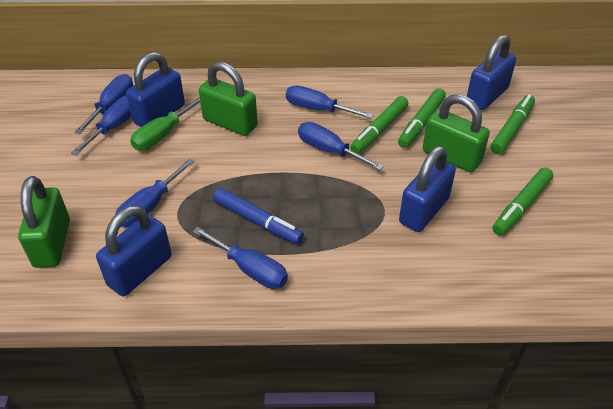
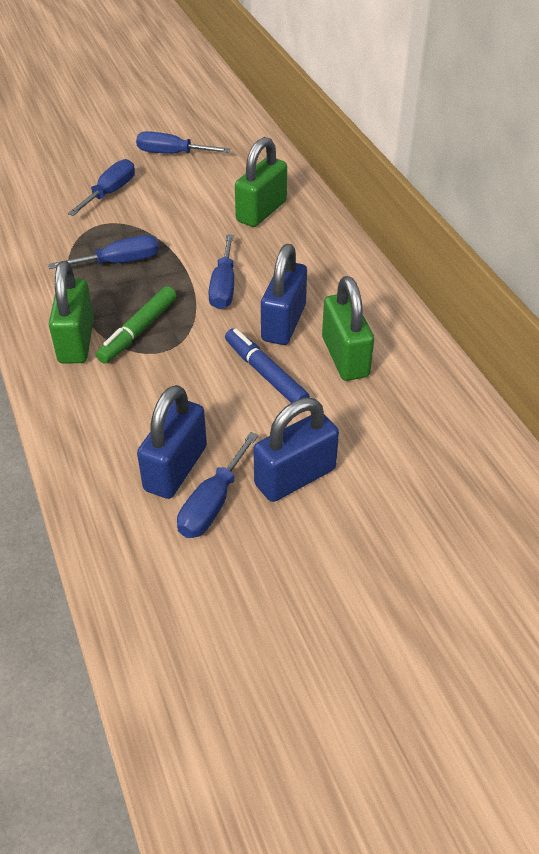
blue padlock: 4 -> 3
blue screwdriver: 6 -> 5
green marker: 4 -> 1
green screwdriver: 1 -> 0

